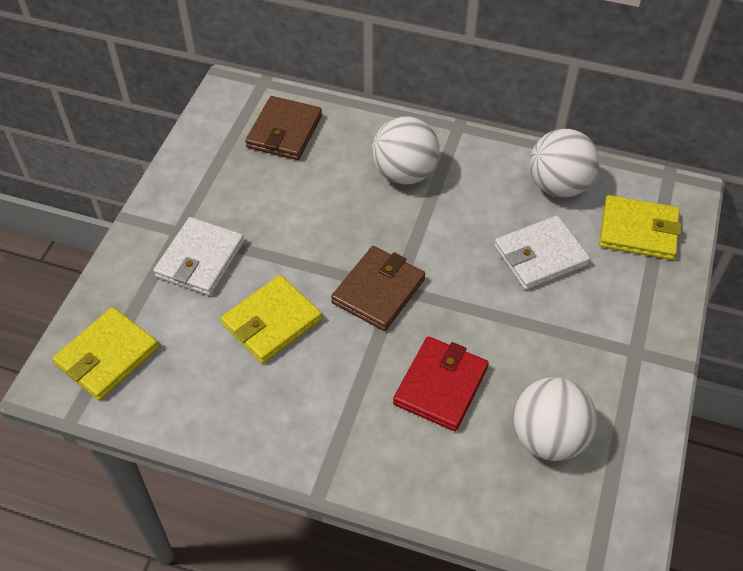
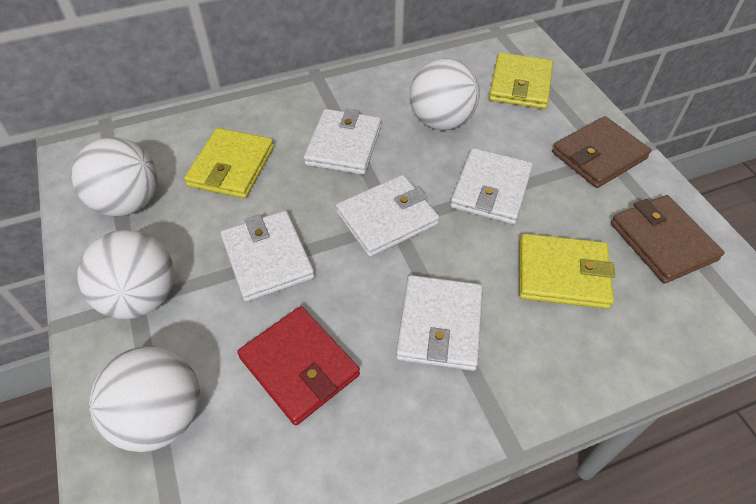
white ball: 3 -> 4
white wallet: 2 -> 5

